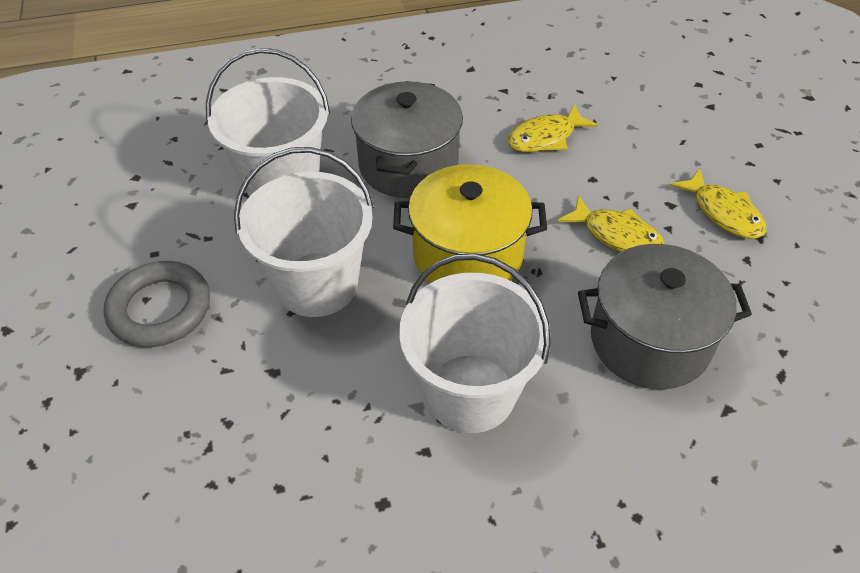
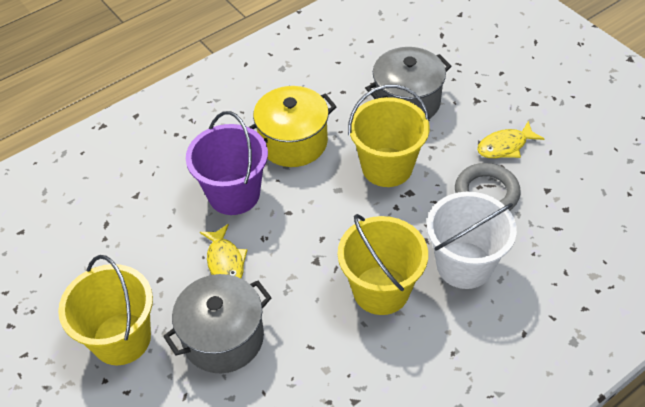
purple bucket: 0 -> 1
white bucket: 3 -> 1
yellow bucket: 0 -> 3
yellow fish: 3 -> 2

